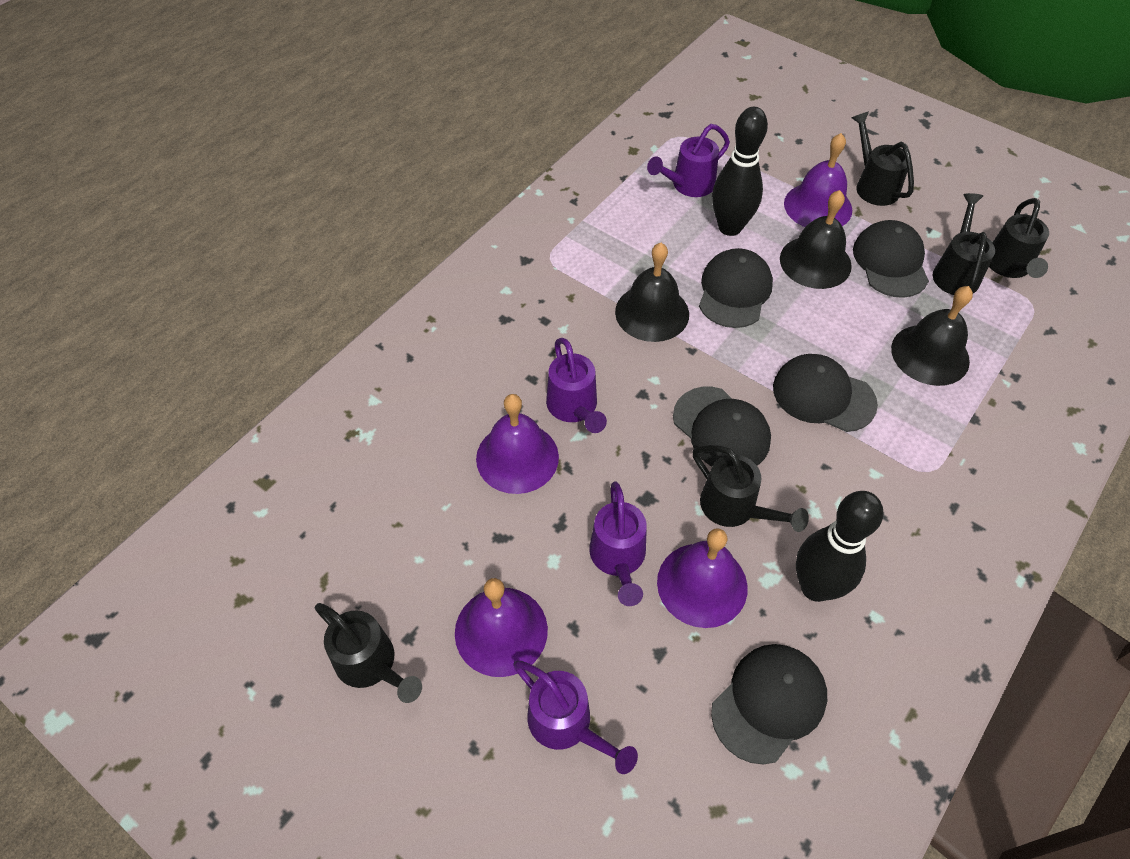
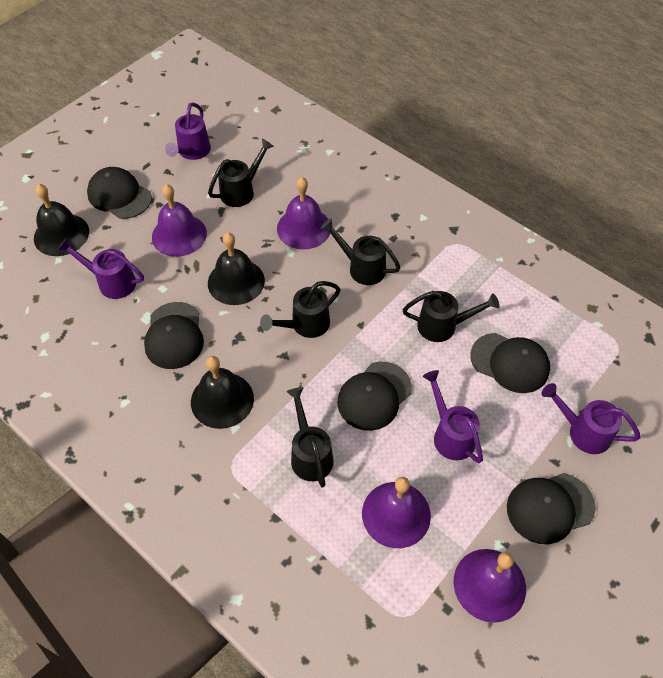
black bowling pin: 2 -> 0

